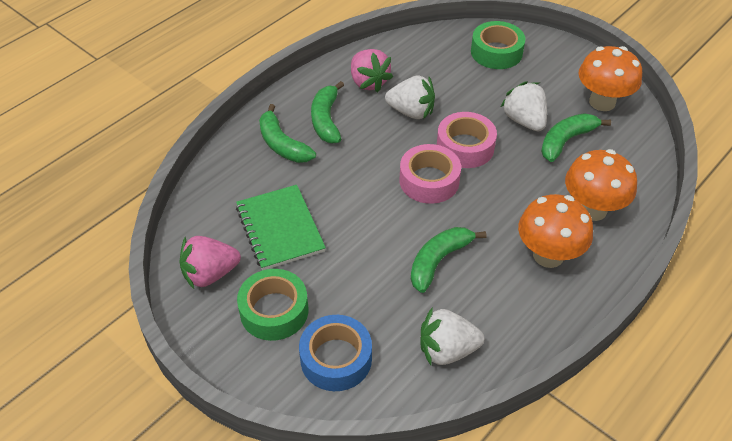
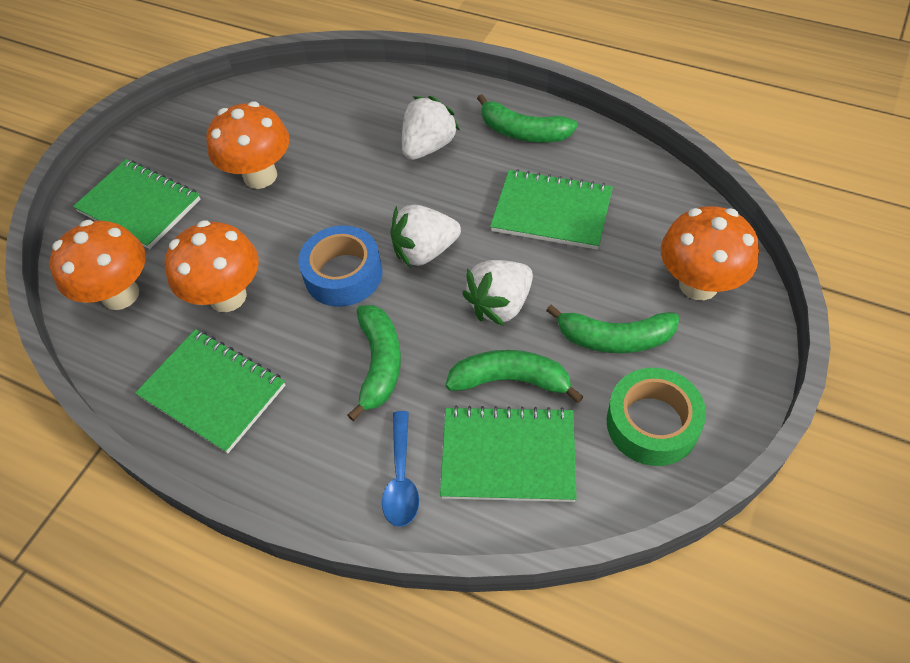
blue spoon: 0 -> 1
green notebook: 1 -> 4
green tape: 2 -> 1
orange mushroom: 3 -> 4
pink strawberry: 2 -> 0
pink tape: 2 -> 0

